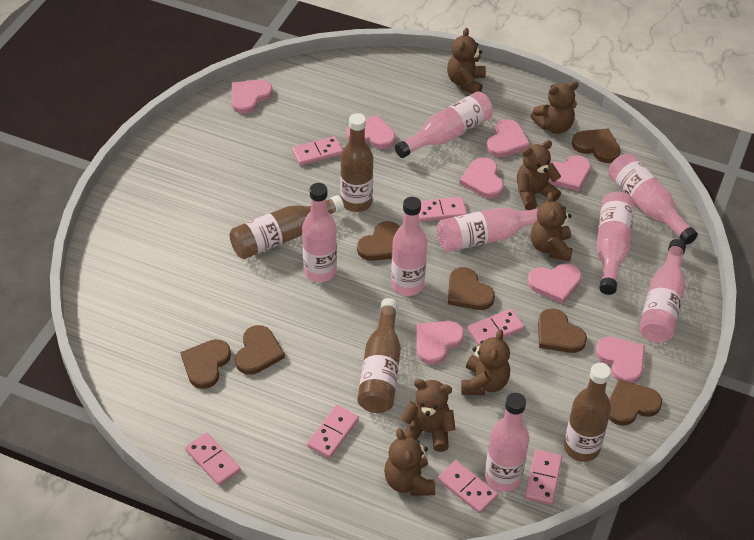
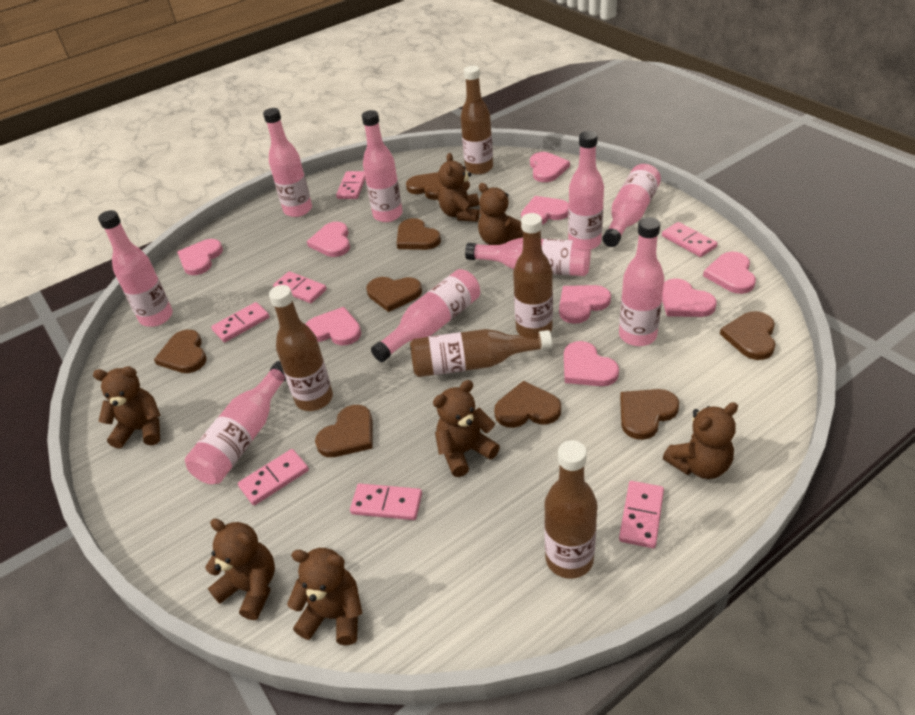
brown bottle: 4 -> 5
brown heart: 7 -> 8
pink bottle: 8 -> 9
pink heart: 8 -> 9

